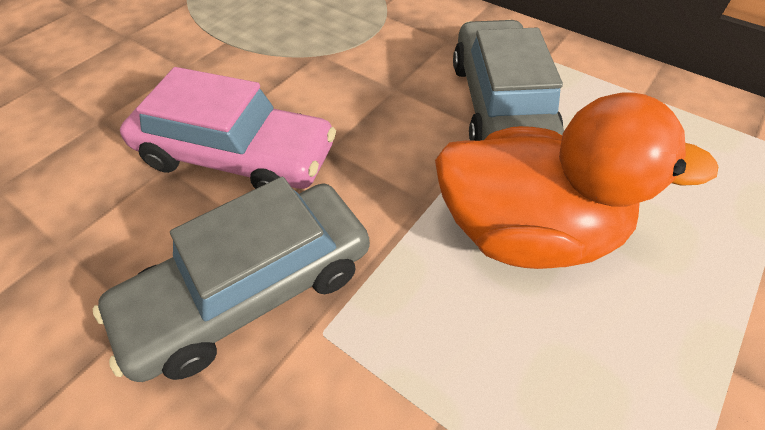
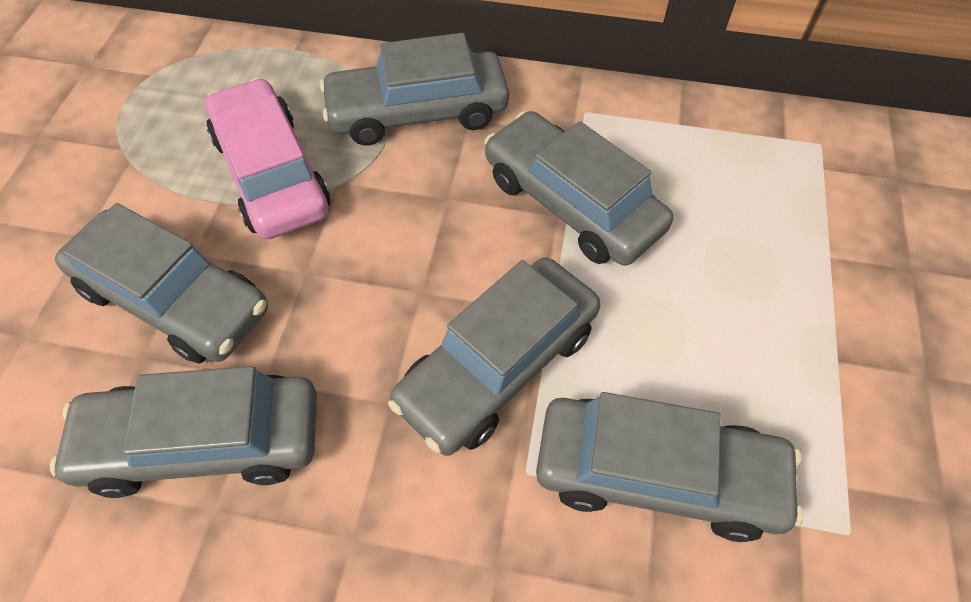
grey car: 2 -> 6
orange duck: 1 -> 0

